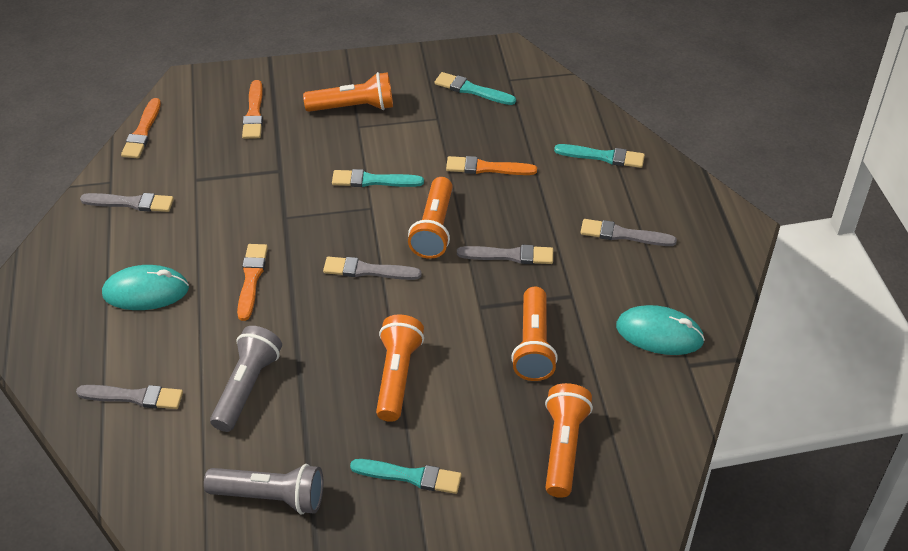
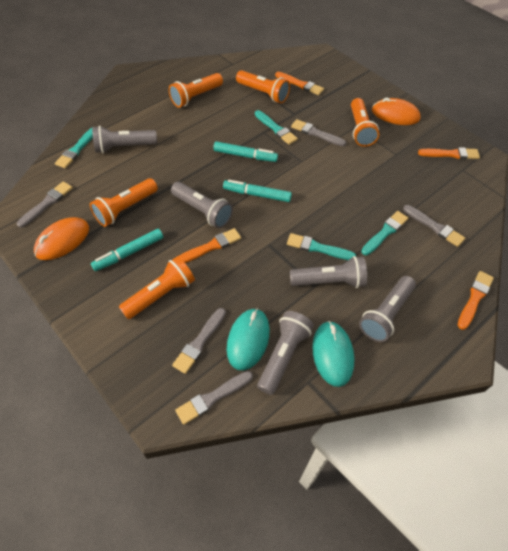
grey flashlight: 2 -> 5
orange mouse: 0 -> 2
turquoise marker: 0 -> 3

